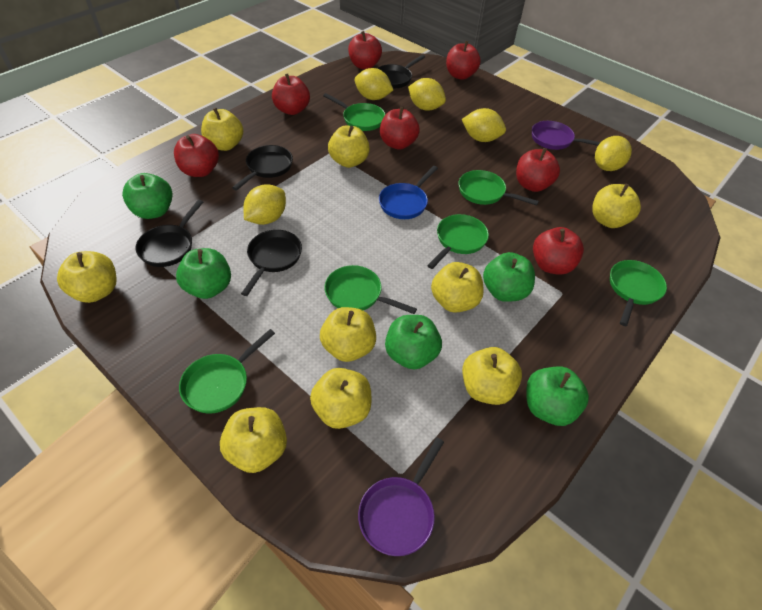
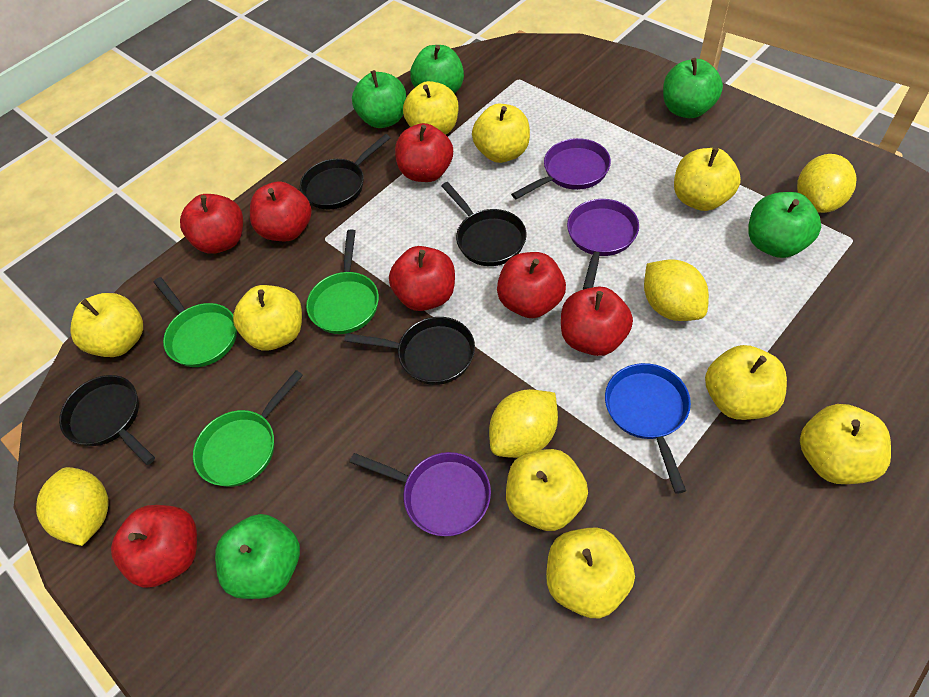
green pan: 6 -> 3
purple pan: 2 -> 3
yellow lemon: 5 -> 4

